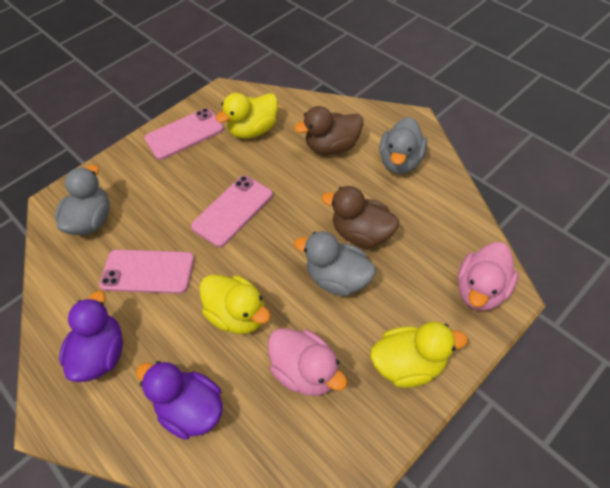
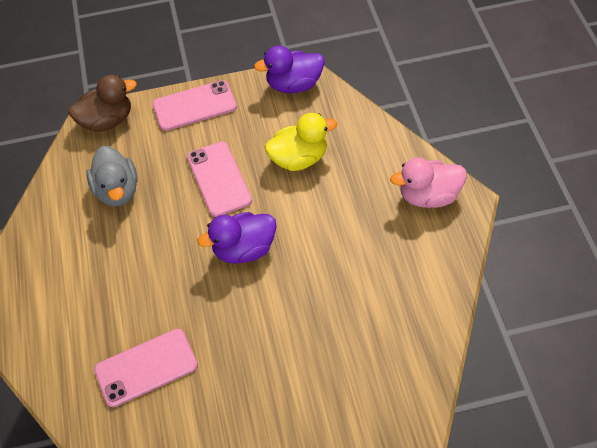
brown duck: 2 -> 1
grey duck: 3 -> 1
pink duck: 2 -> 1
yellow duck: 3 -> 1

